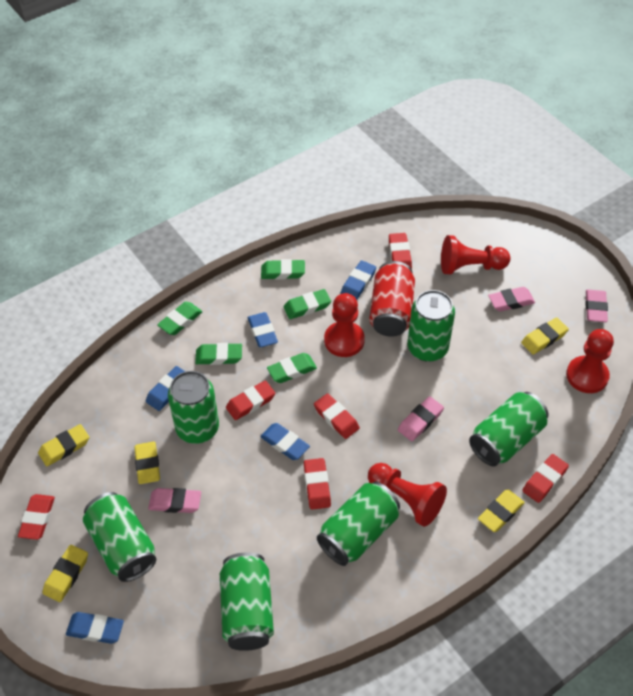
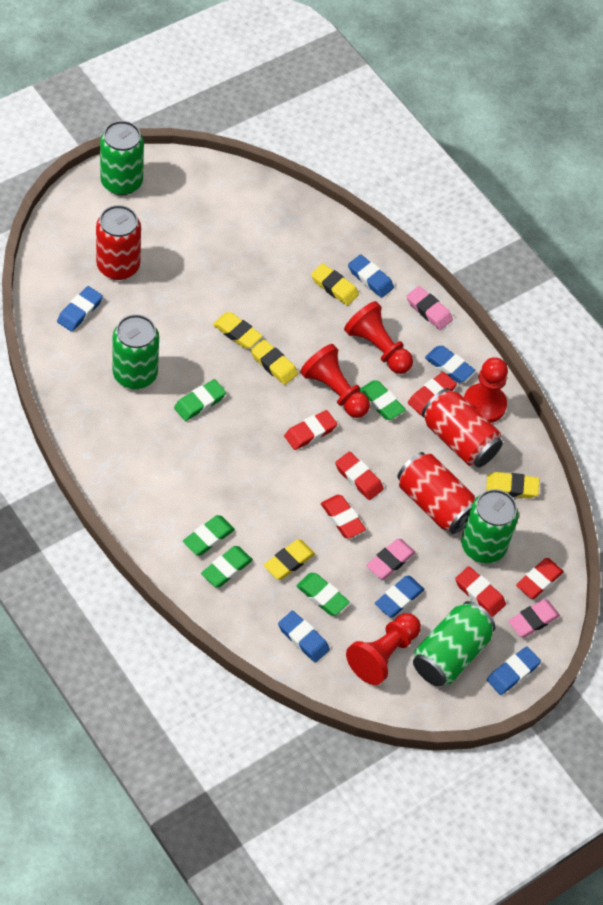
blue eraser: 5 -> 6
green can: 6 -> 4
pink eraser: 4 -> 3
red can: 1 -> 3

